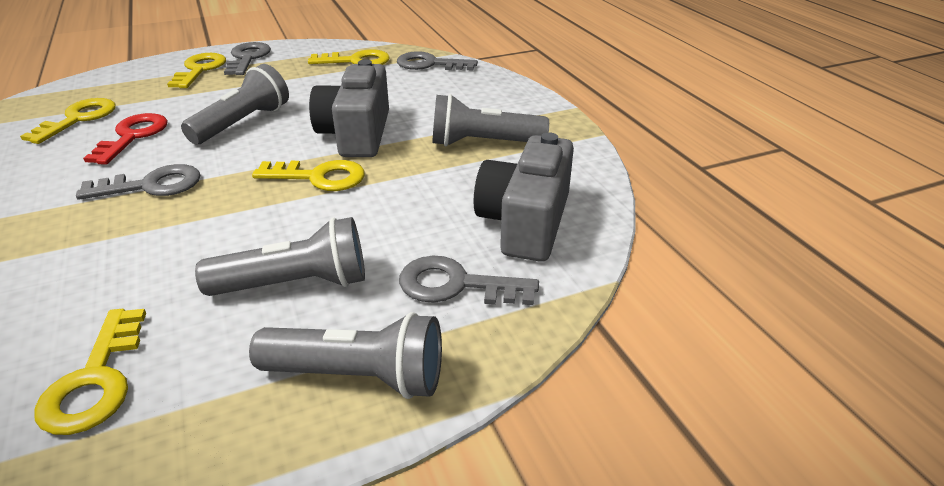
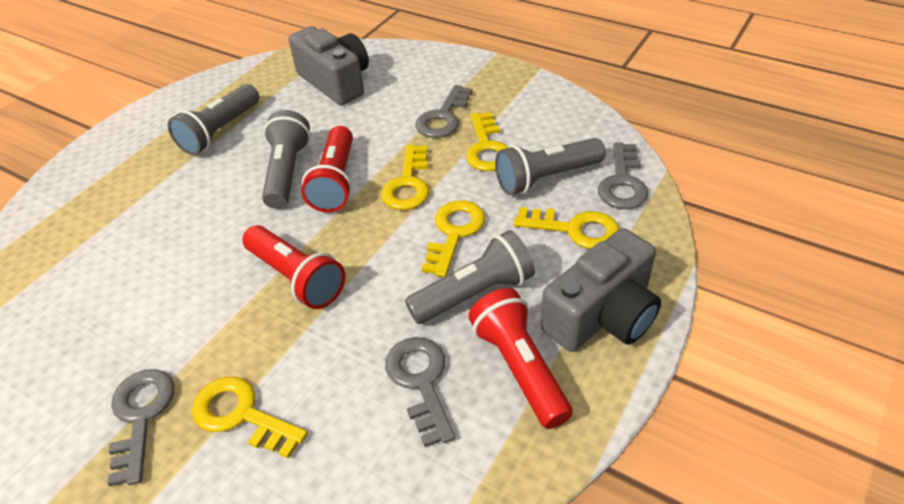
red flashlight: 0 -> 3
red key: 1 -> 0

